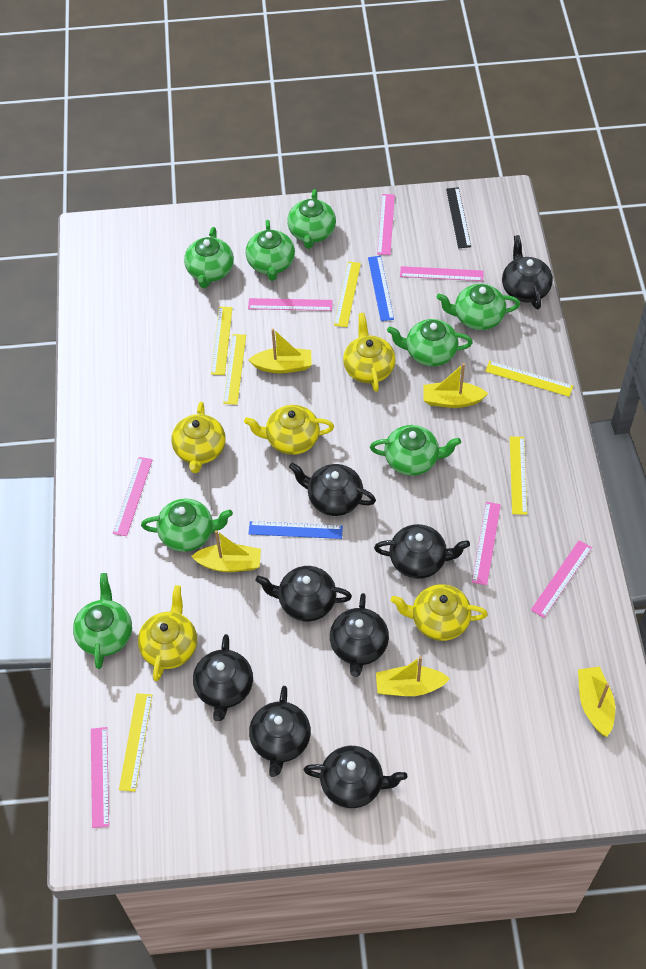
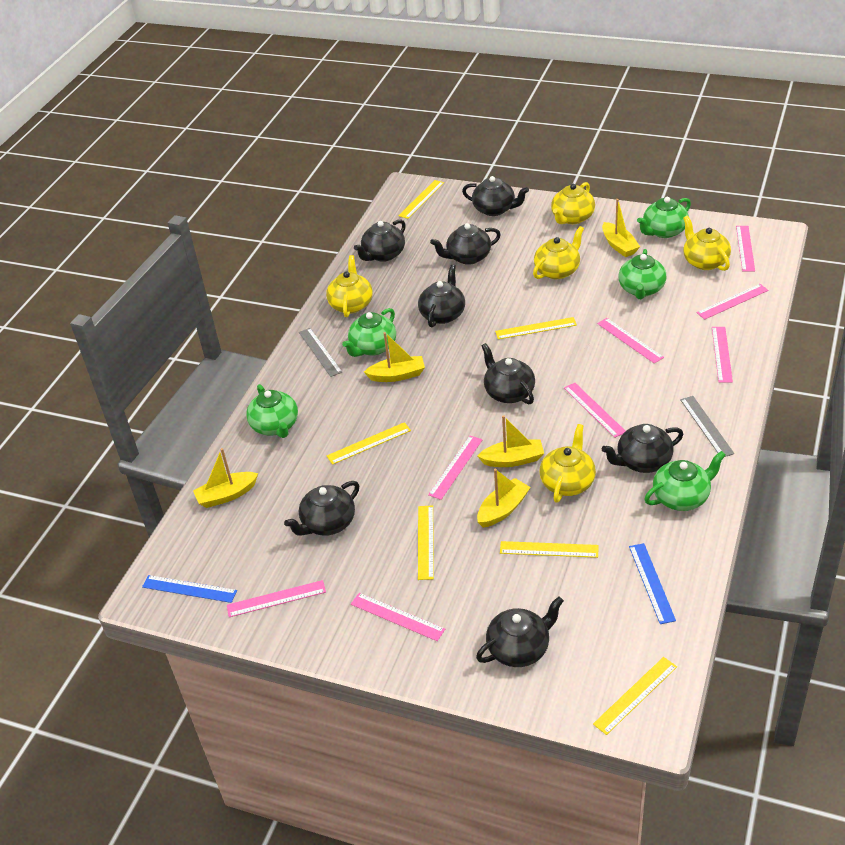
black ruler: 1 -> 0
green teapot: 8 -> 5
grey ruler: 0 -> 2
pink ruler: 7 -> 8

